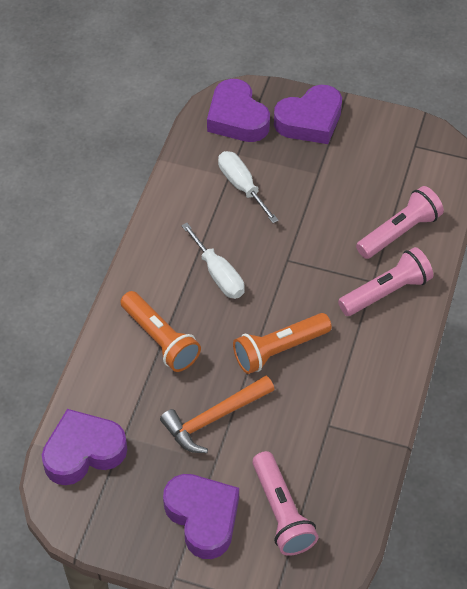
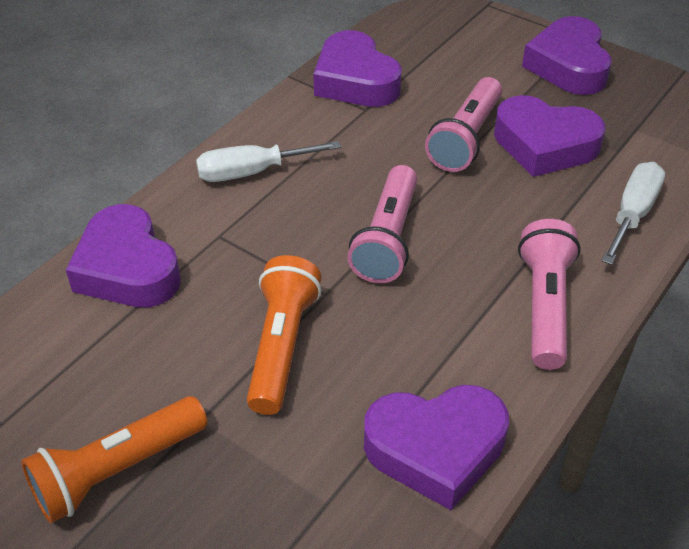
orange hammer: 1 -> 0
purple heart: 4 -> 5

